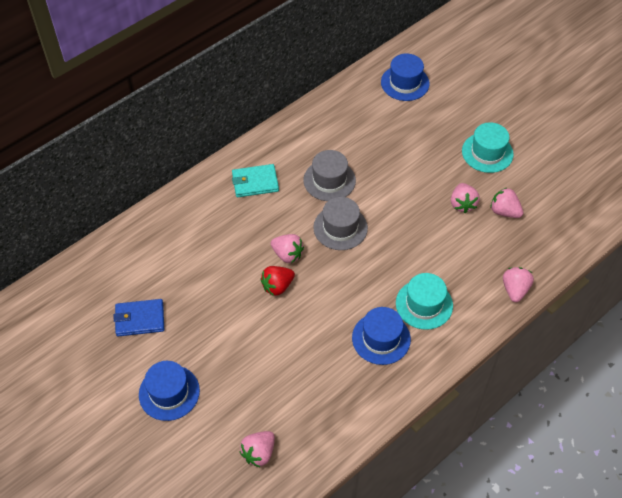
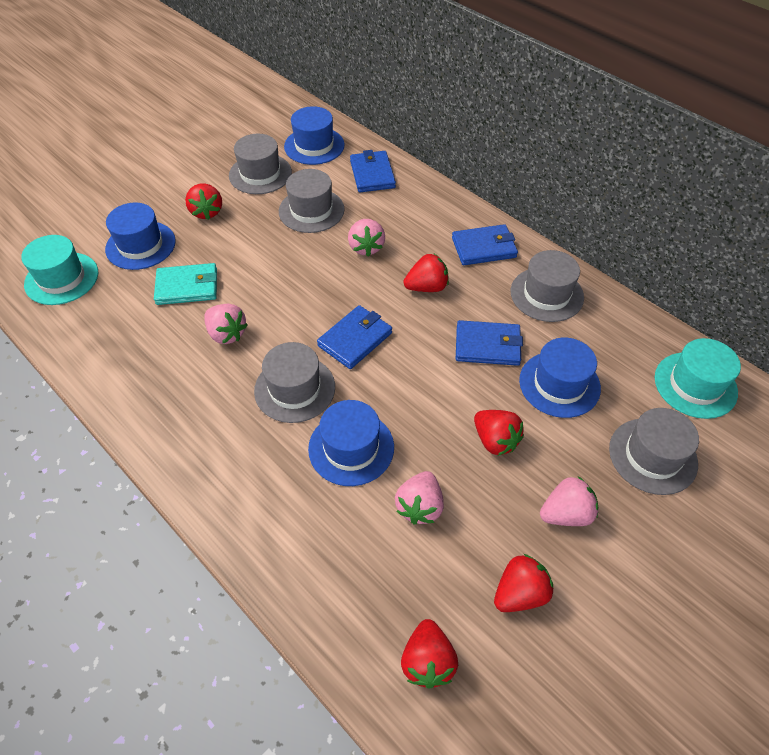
blue hat: 3 -> 4
blue wallet: 1 -> 4
grey hat: 2 -> 5
pink strawberry: 5 -> 4
red strawberry: 1 -> 5

